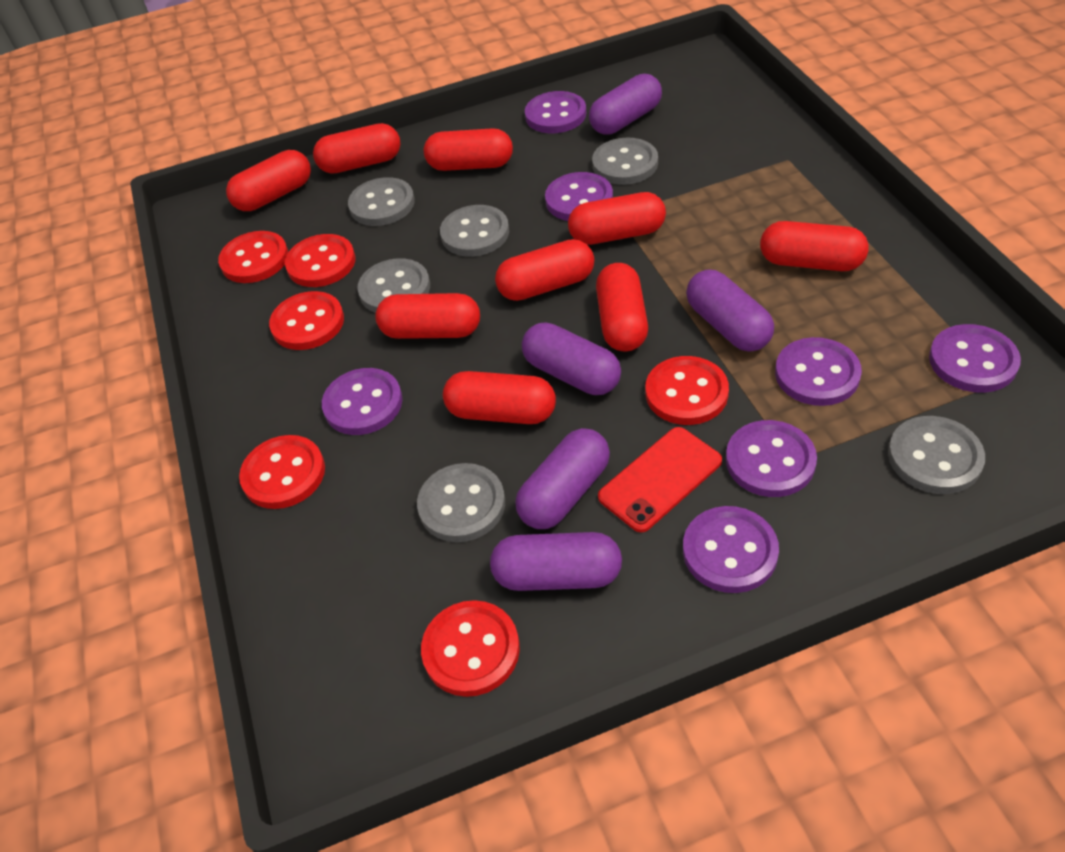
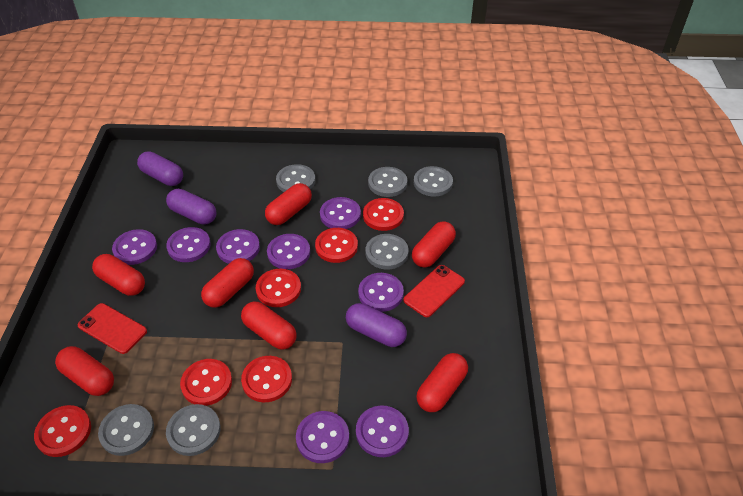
purple button: 7 -> 8
purple capsule: 5 -> 3
red capsule: 9 -> 7
red phone: 1 -> 2

